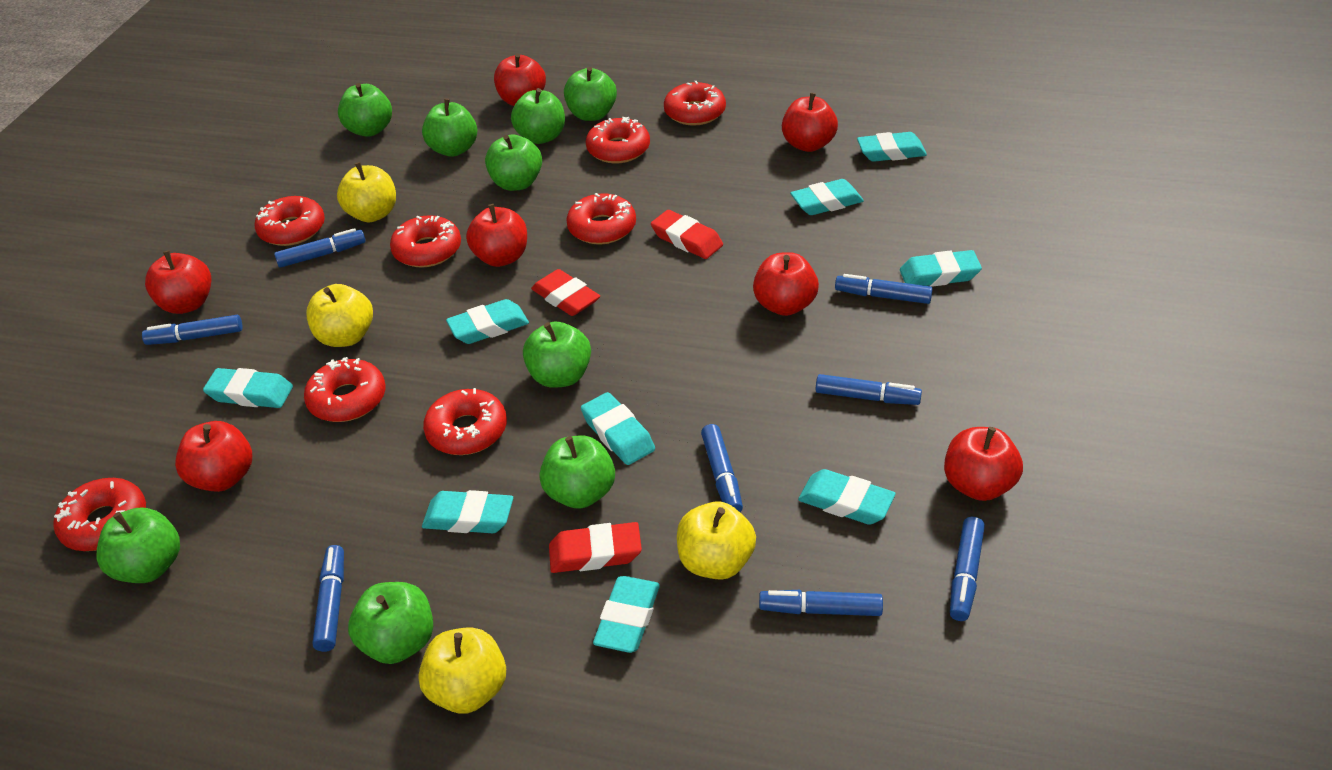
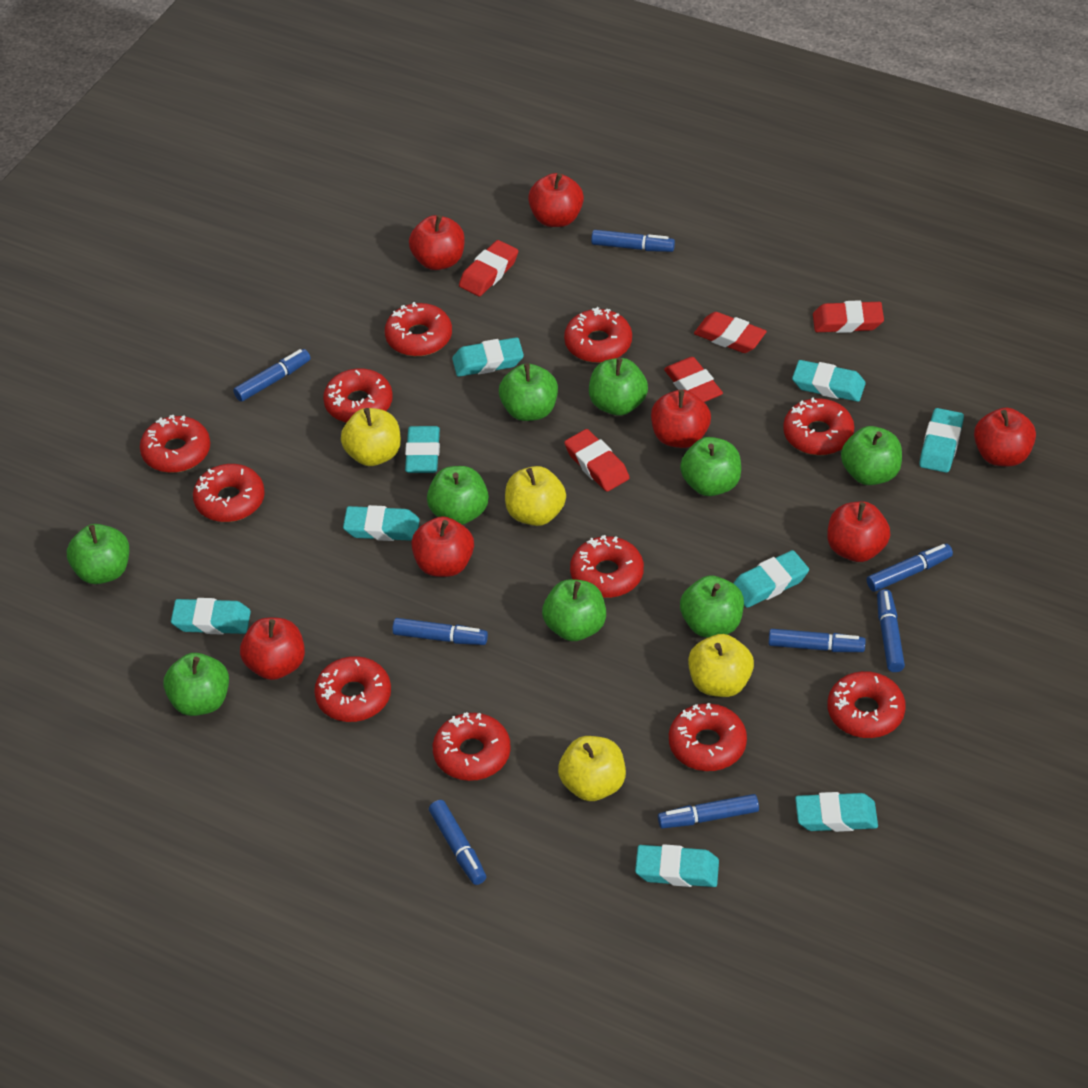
red donut: 8 -> 11
red eraser: 3 -> 5

